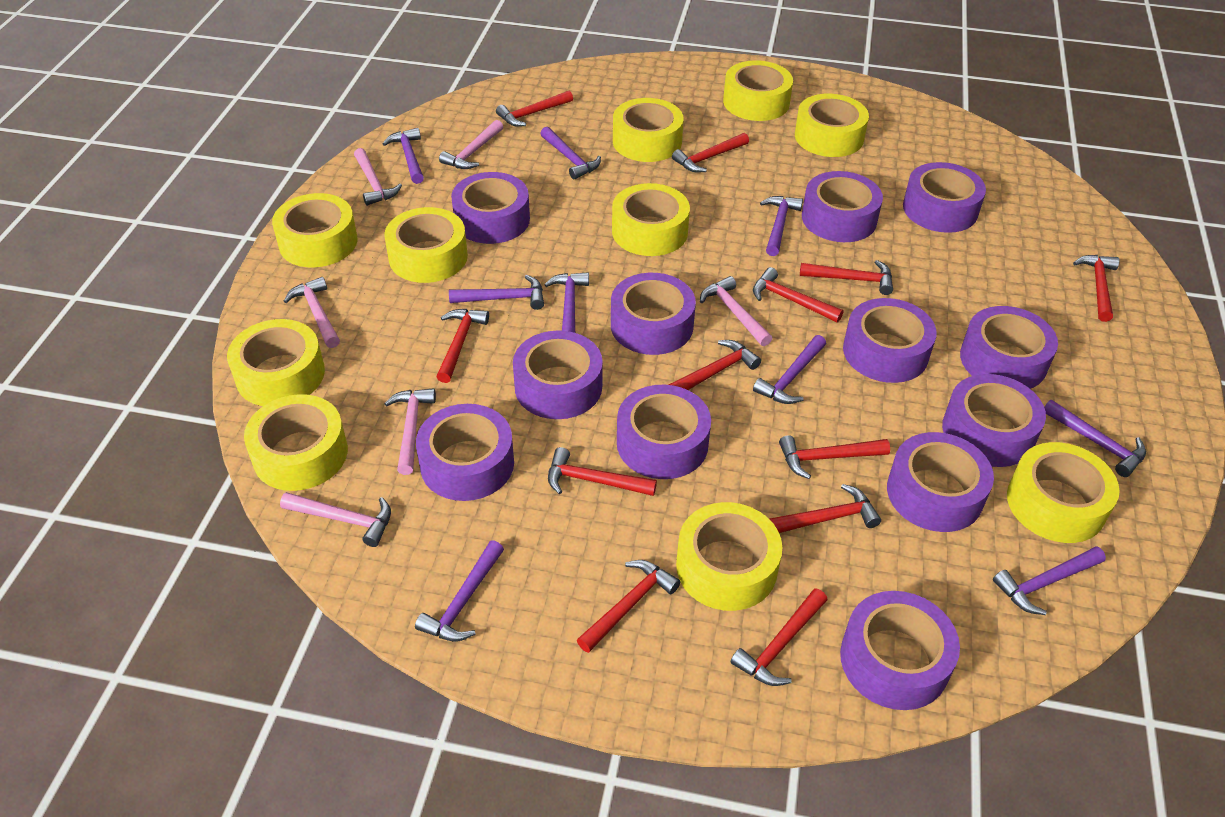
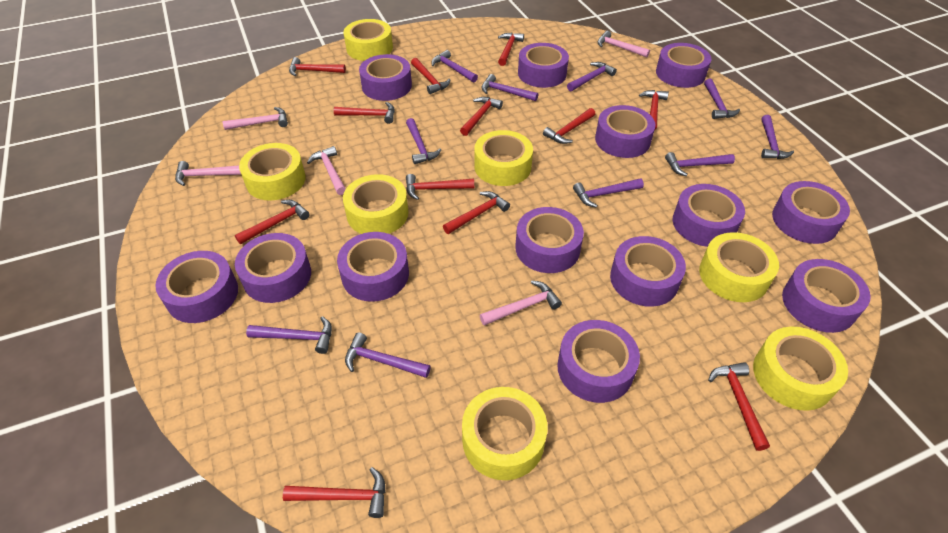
pink hammer: 6 -> 5
purple hammer: 9 -> 10
purple tape: 12 -> 13
yellow tape: 10 -> 7

